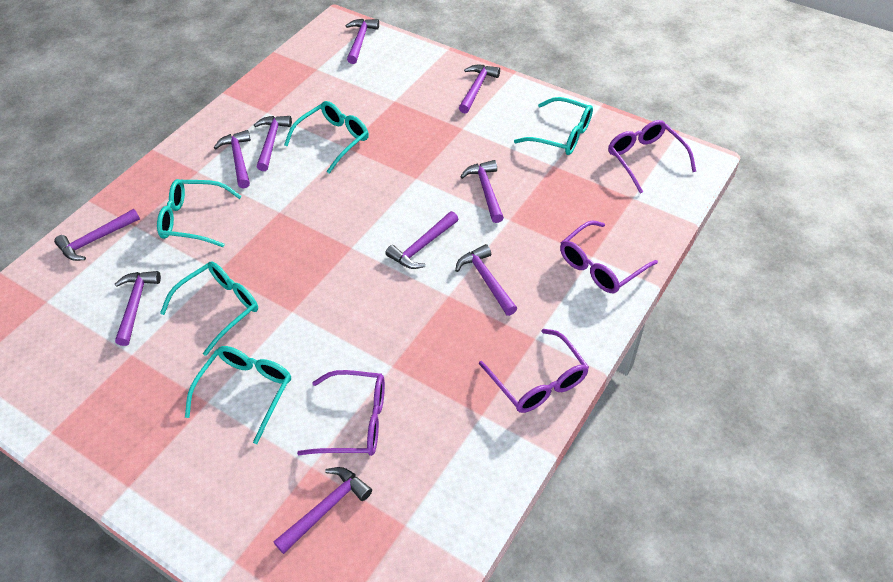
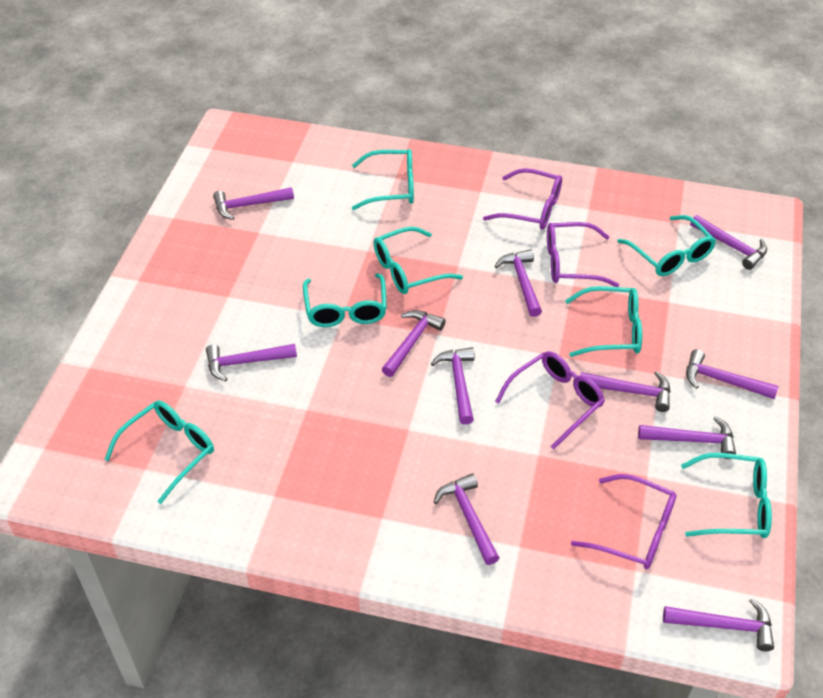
purple hammer: 10 -> 11
turquoise glasses: 5 -> 7

